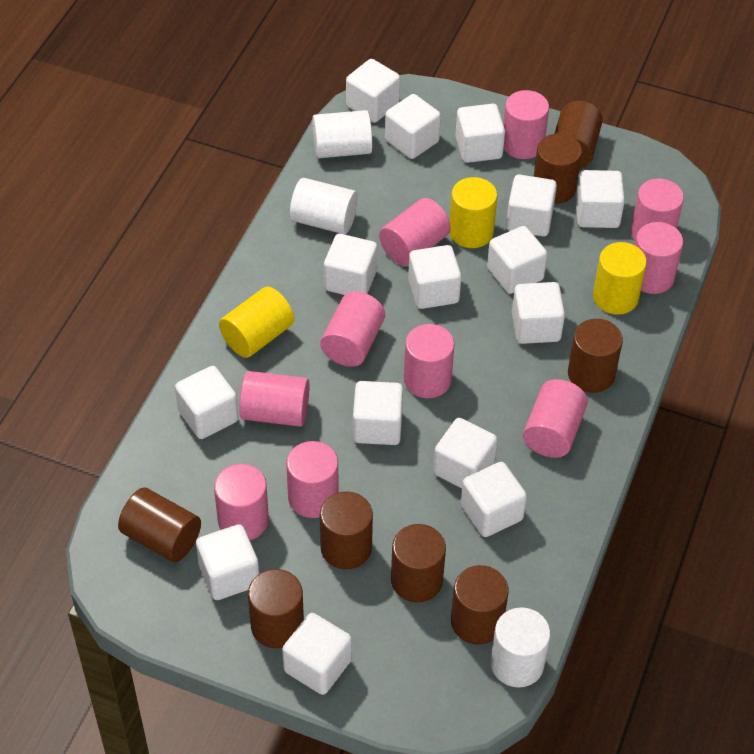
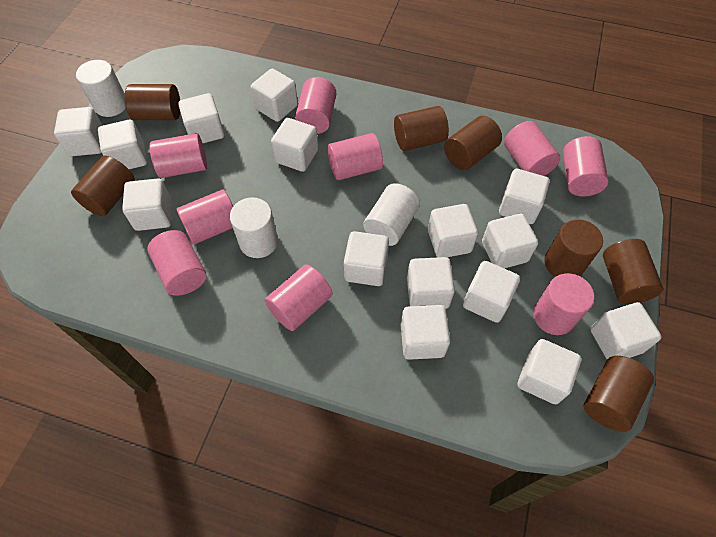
brown cylinder: 8 -> 7
pink cylinder: 10 -> 9
yellow cylinder: 3 -> 0

